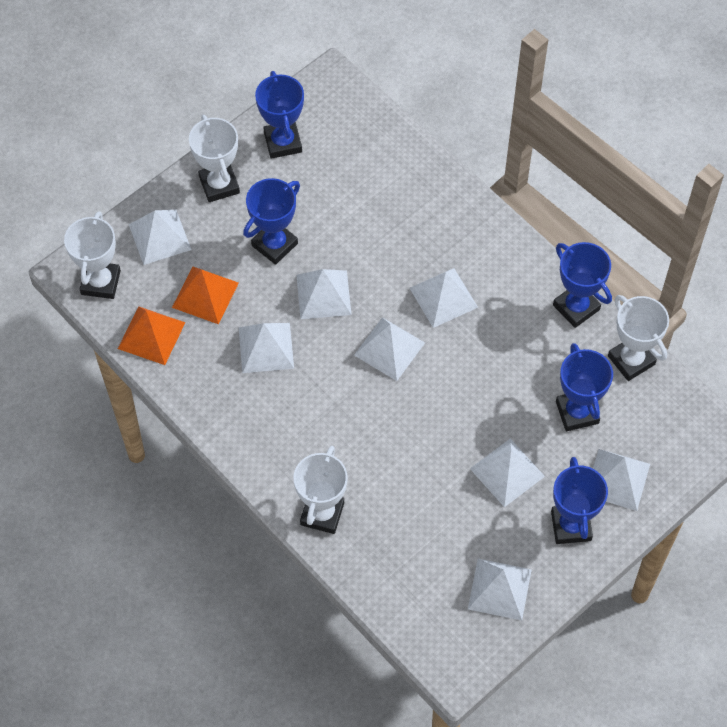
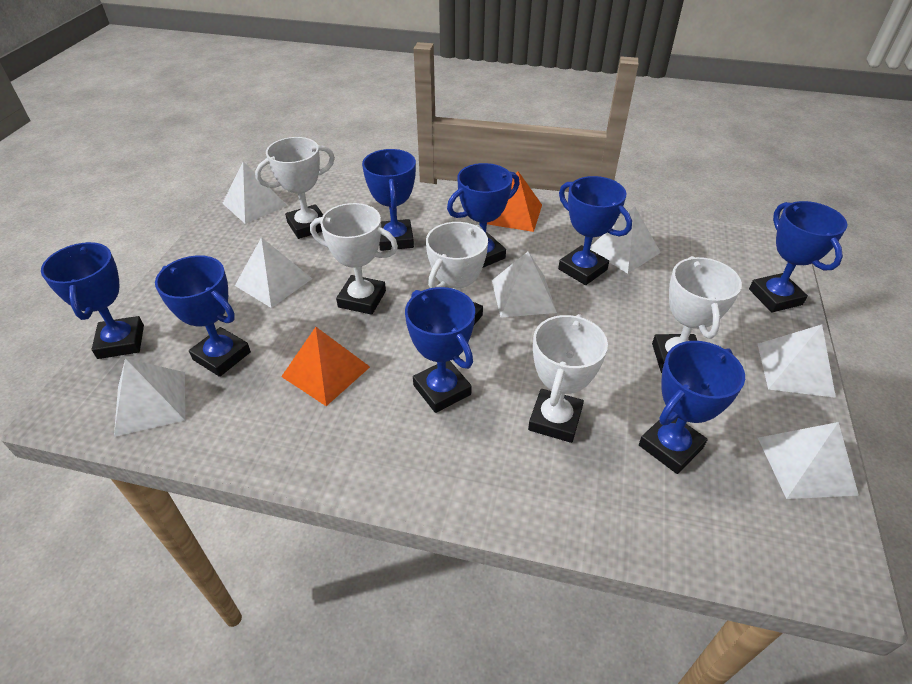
blue trophy: 5 -> 8
white pyramid: 8 -> 7
white trophy: 4 -> 5

